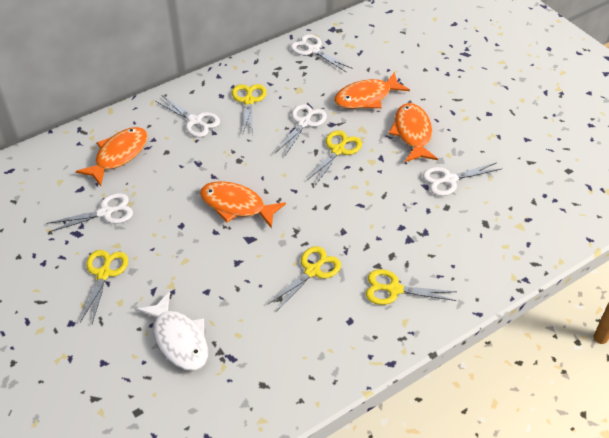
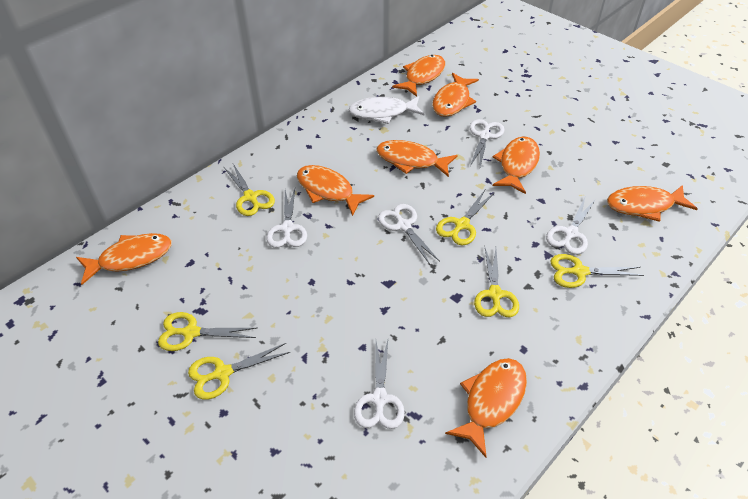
orange fish: 4 -> 8
yellow scissors: 5 -> 6

